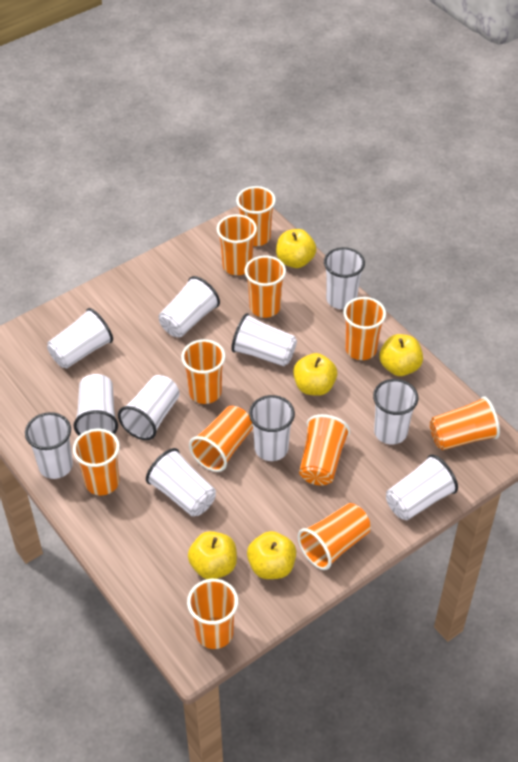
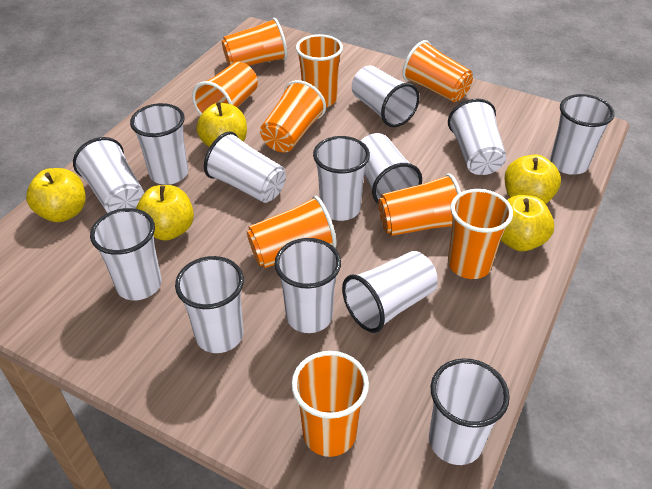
orange cup: 11 -> 9
white cup: 11 -> 13

